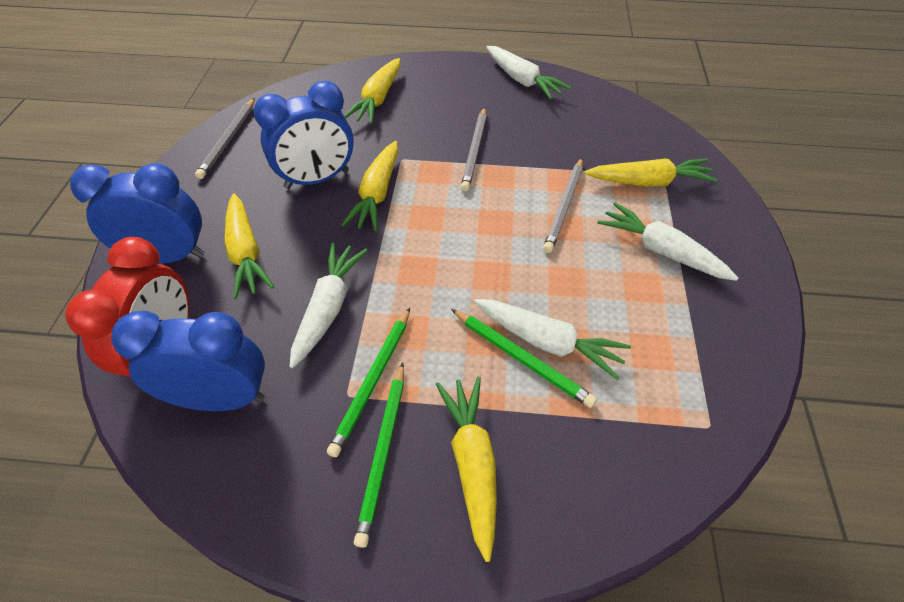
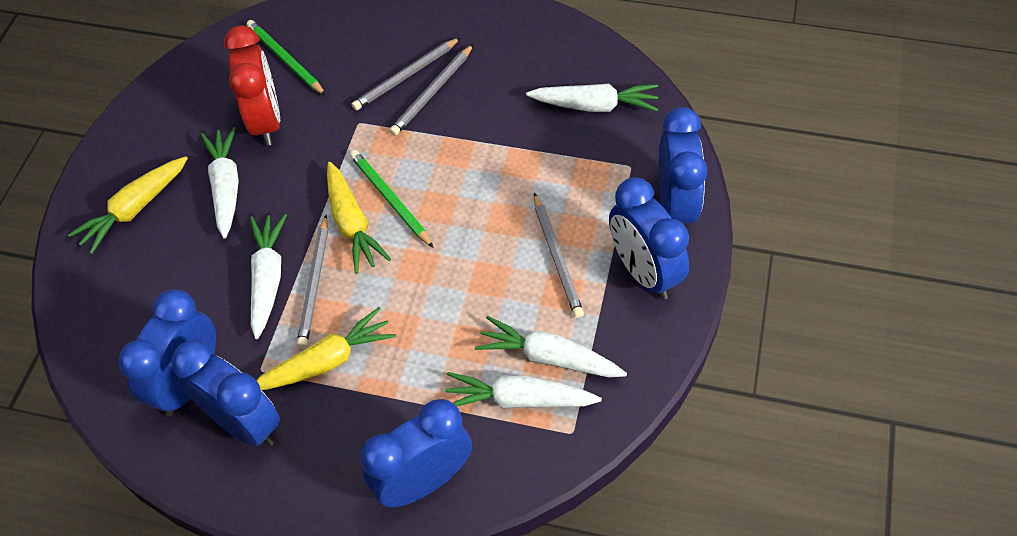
blue clock: 3 -> 5
green pencil: 3 -> 2
grey pencil: 3 -> 4
white carrot: 4 -> 5
yellow carrot: 5 -> 3

